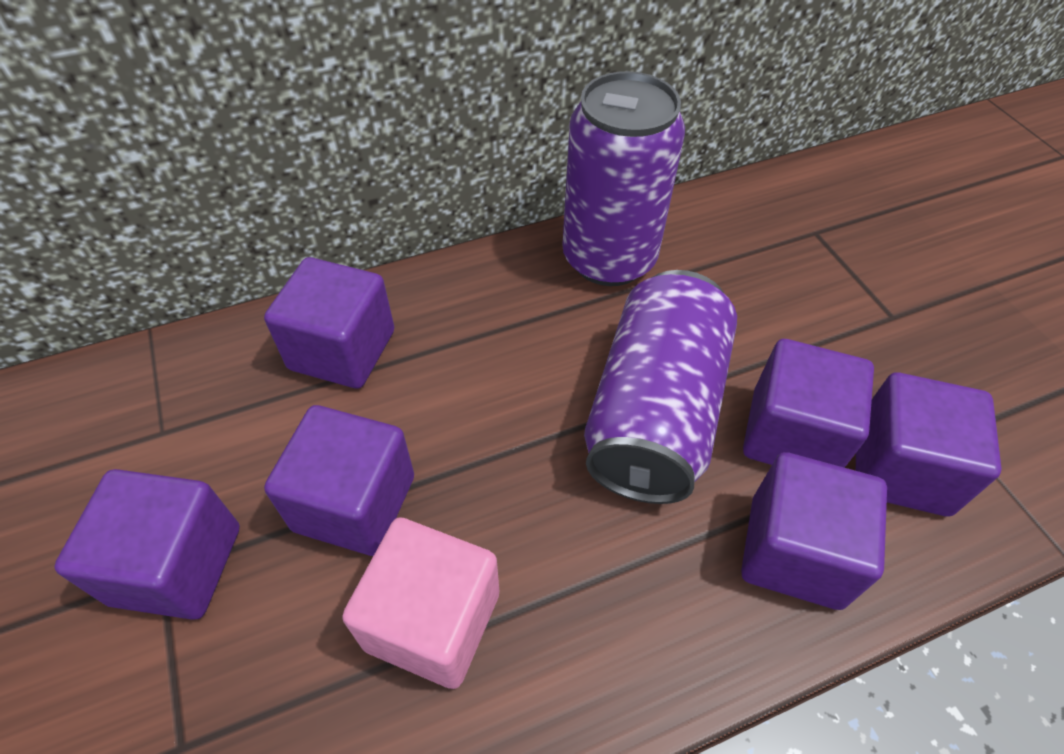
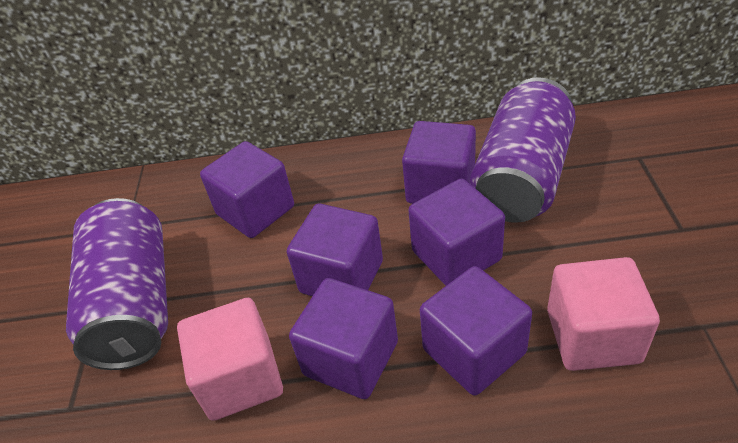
pink cube: 1 -> 2

